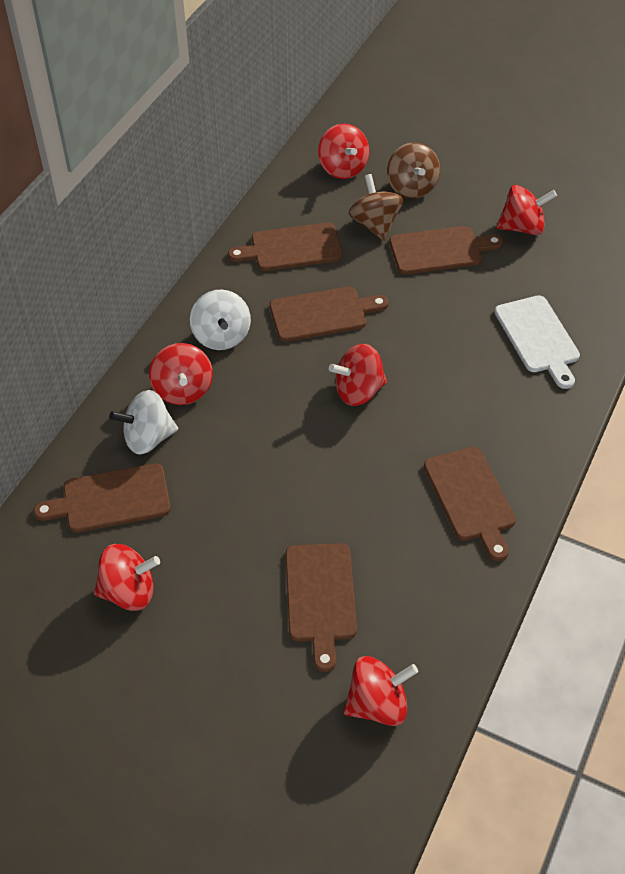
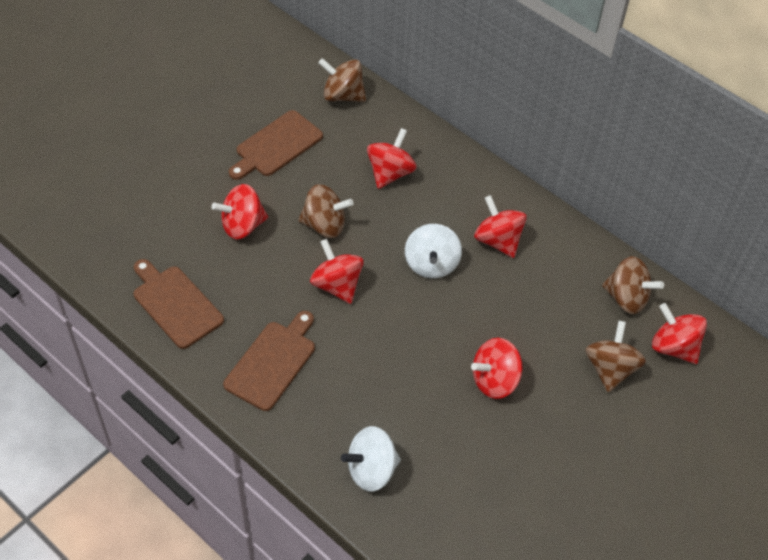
brown cutting board: 6 -> 3
brown spinning top: 2 -> 4
white cutting board: 1 -> 0

